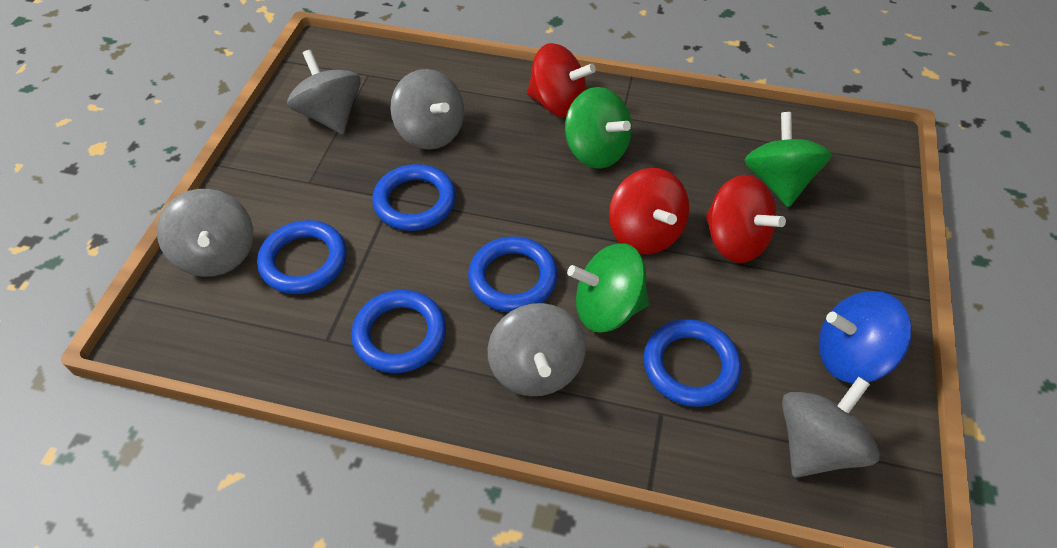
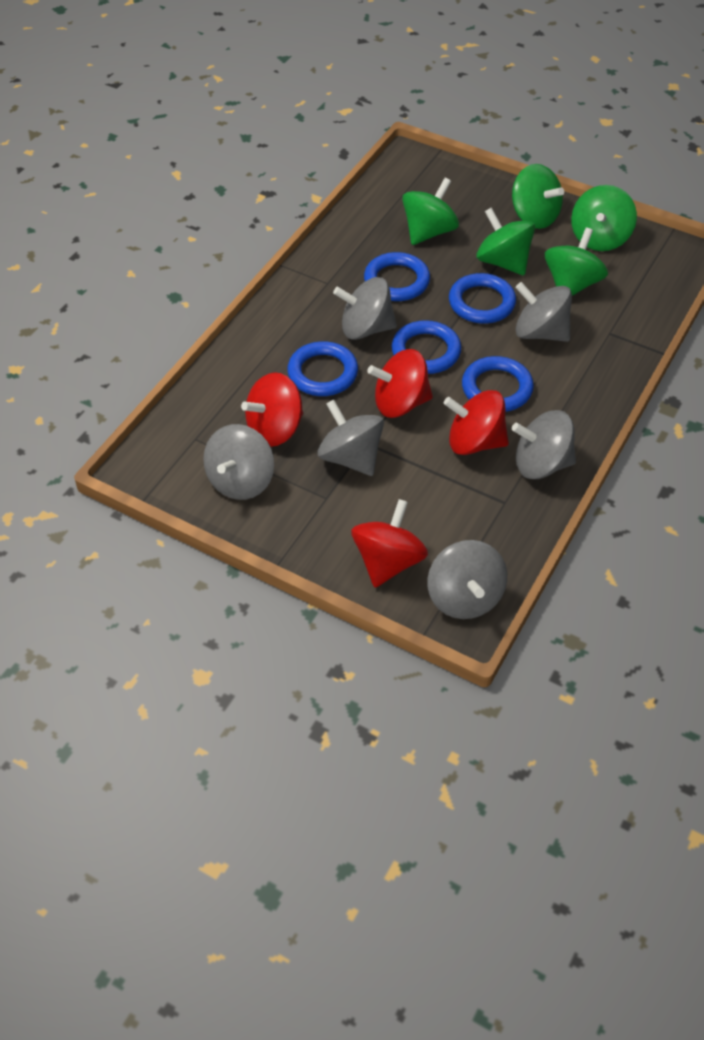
blue spinning top: 1 -> 0
green spinning top: 3 -> 5
grey spinning top: 5 -> 6
red spinning top: 3 -> 4

